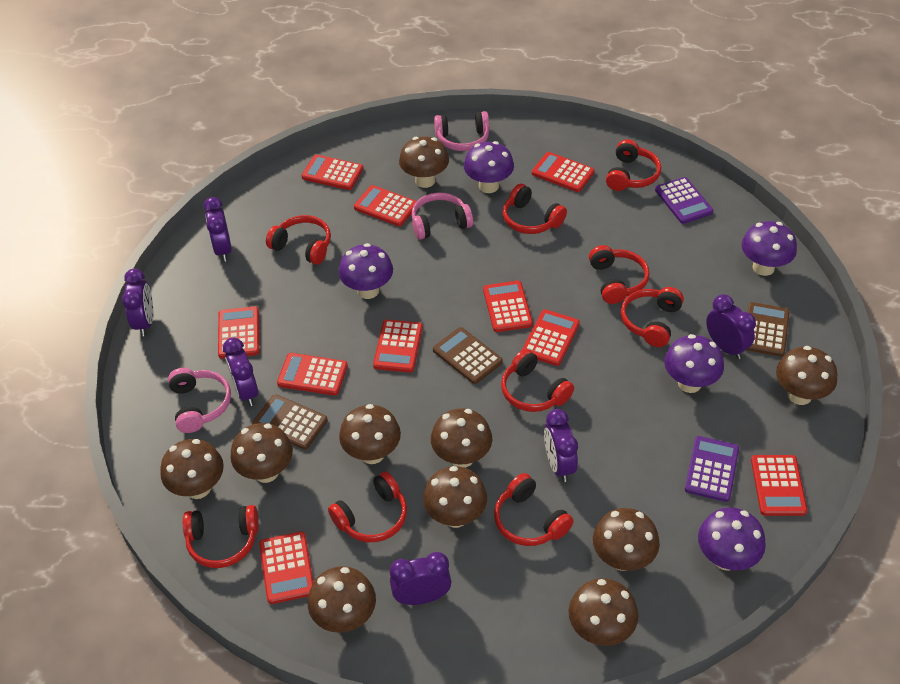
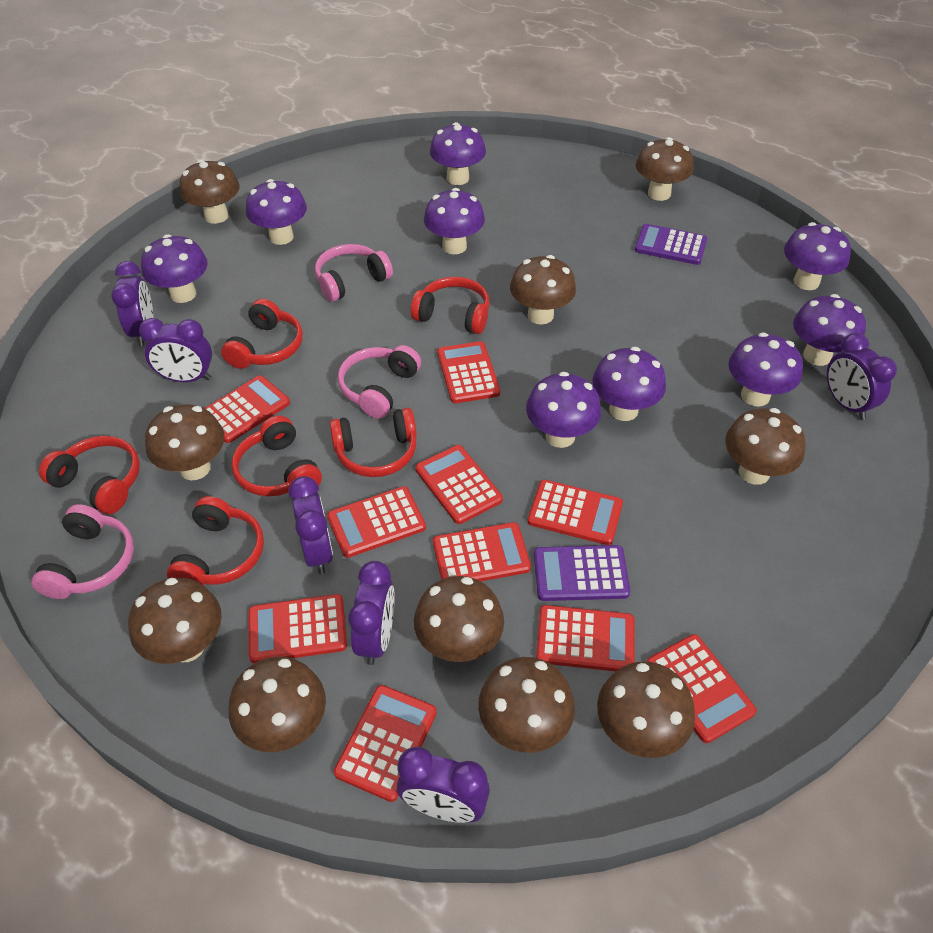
brown calculator: 3 -> 0
purple mushroom: 5 -> 9
red headphones: 9 -> 6

